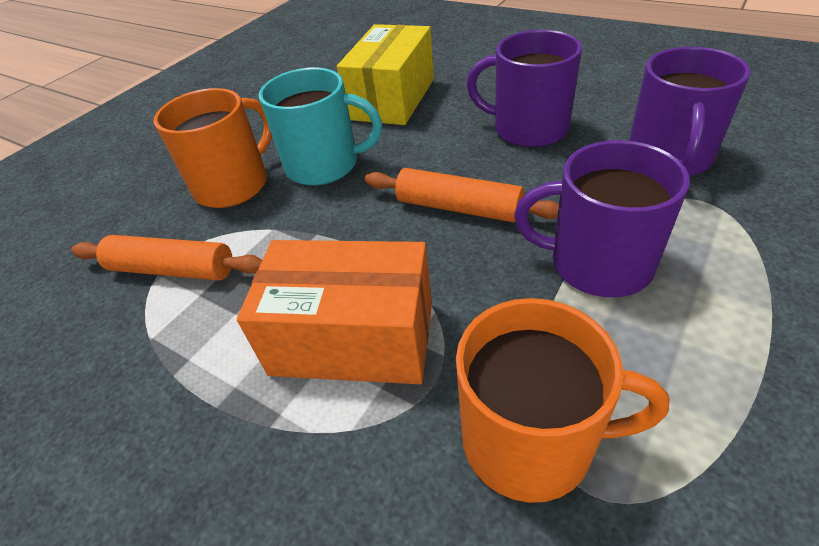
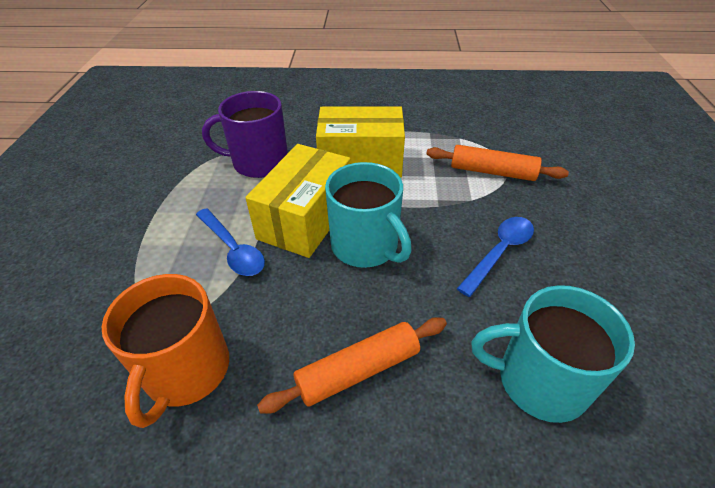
blue spoon: 0 -> 2
orange box: 1 -> 0
orange mug: 2 -> 1
purple mug: 3 -> 1
turquoise mug: 1 -> 2
yellow box: 1 -> 2

